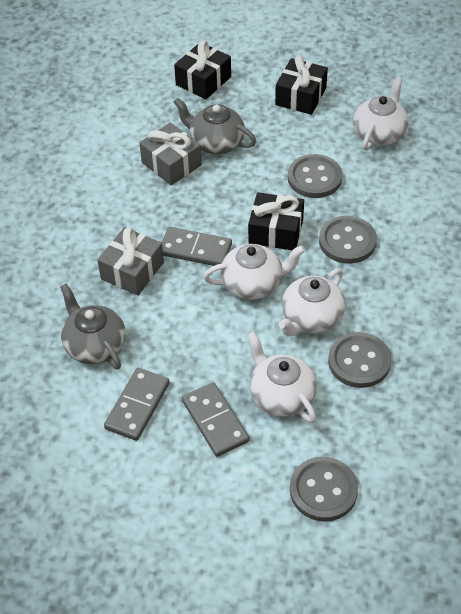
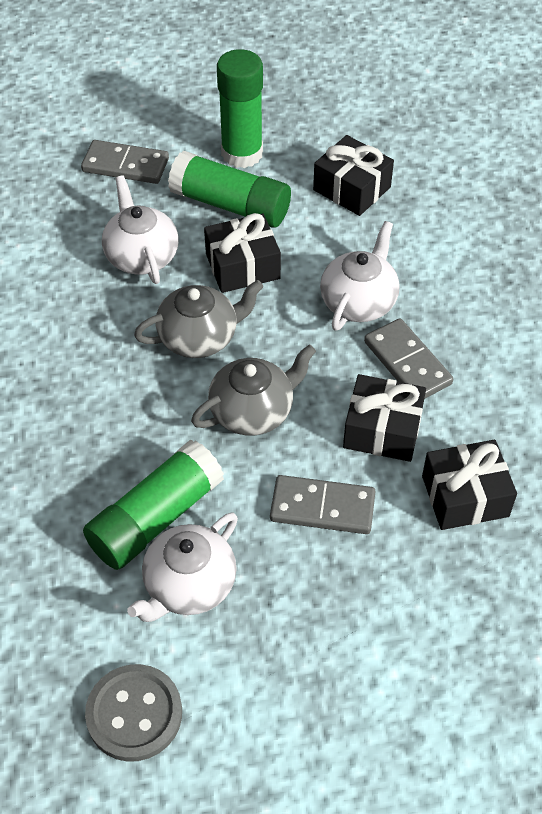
black gift: 3 -> 4
green glue stick: 0 -> 3
grey button: 4 -> 1
grey gift: 2 -> 0
white teapot: 4 -> 3

